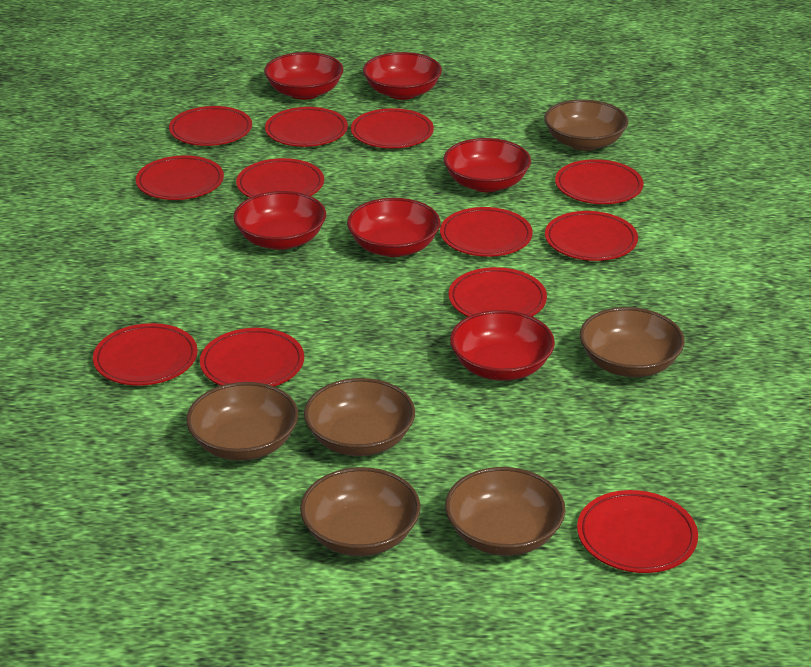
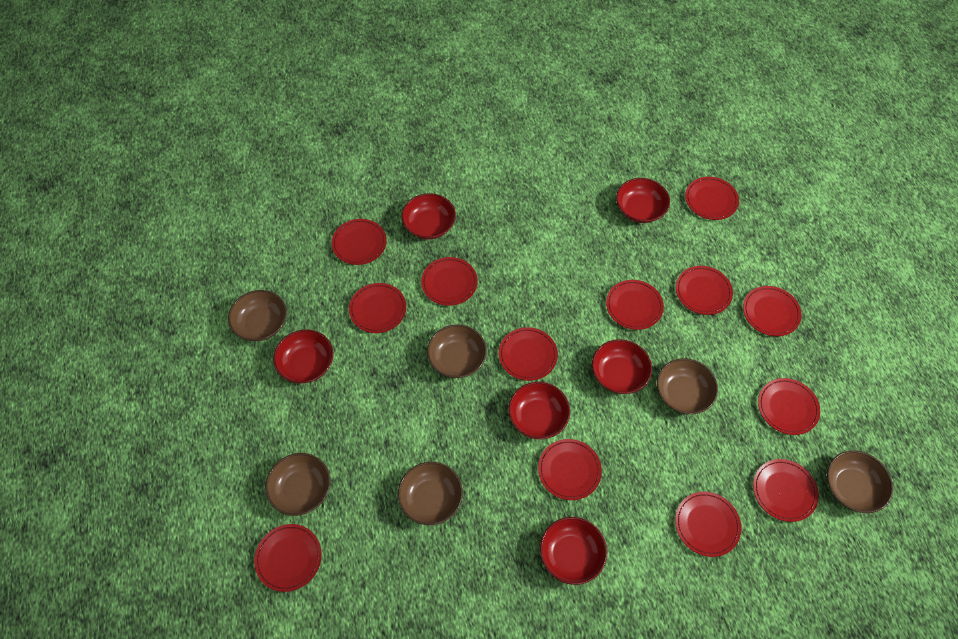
red plate: 12 -> 13

